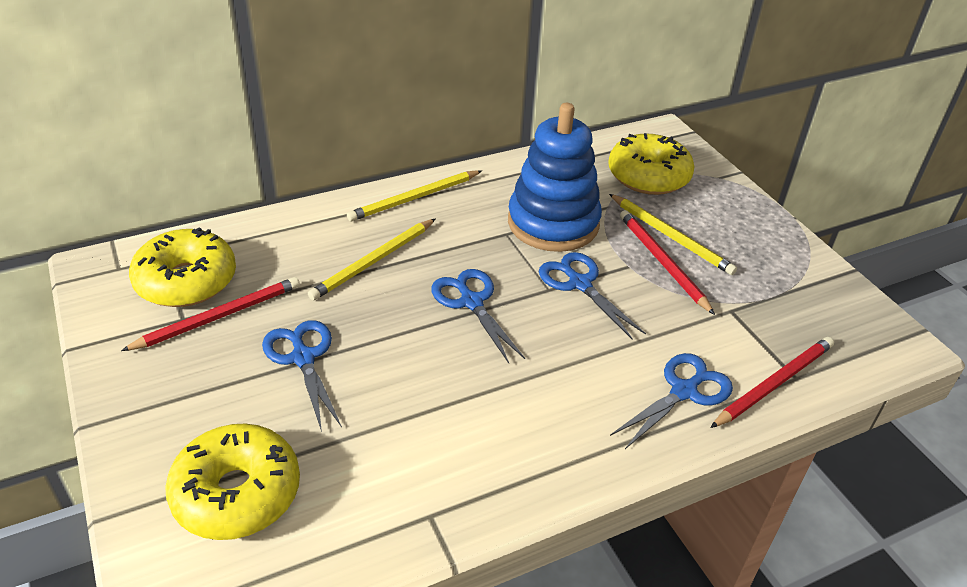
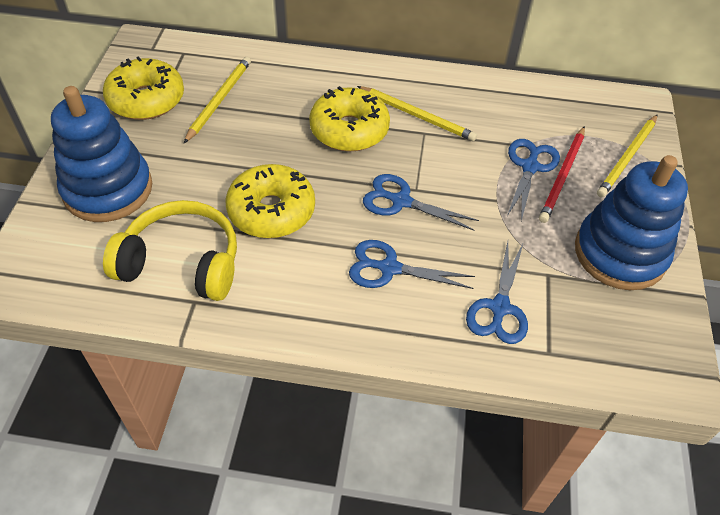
blue stacking toy: 1 -> 2
red pencil: 3 -> 1
yellow headphones: 0 -> 1

